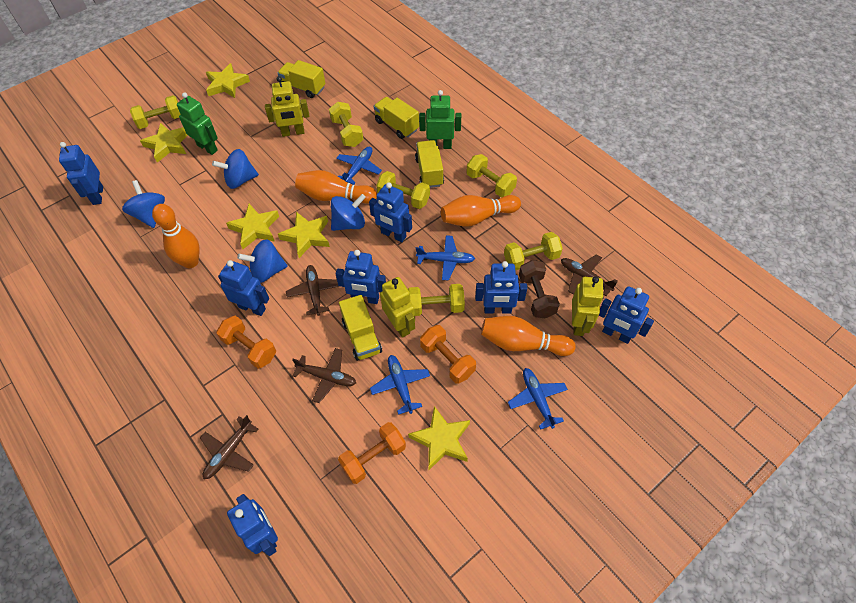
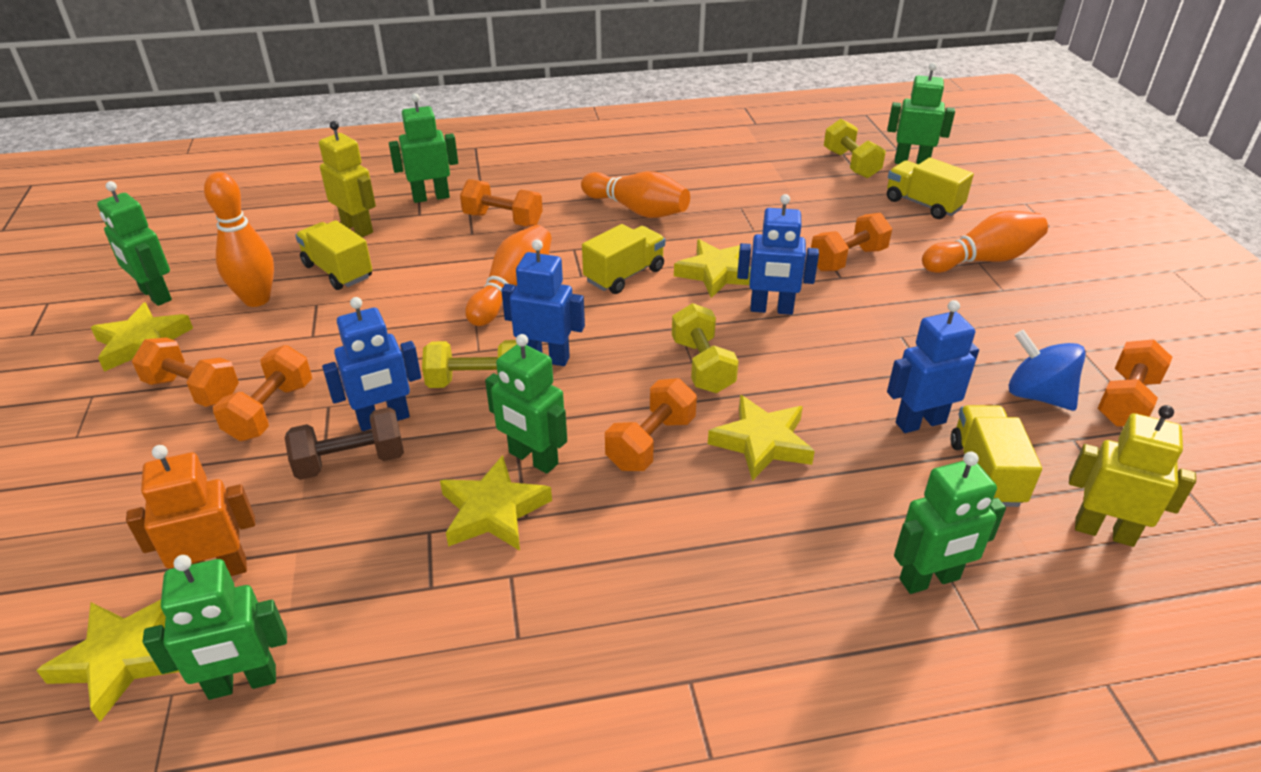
blue plane: 4 -> 0
blue robot: 7 -> 4
blue spinning top: 4 -> 1
brown plane: 4 -> 0
green robot: 2 -> 6
orange dumbbell: 3 -> 6
orange robot: 0 -> 1
yellow dumbbell: 6 -> 3
yellow robot: 3 -> 2

